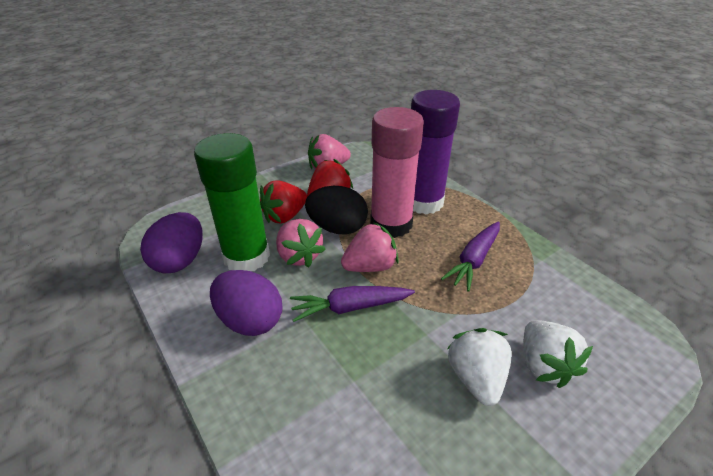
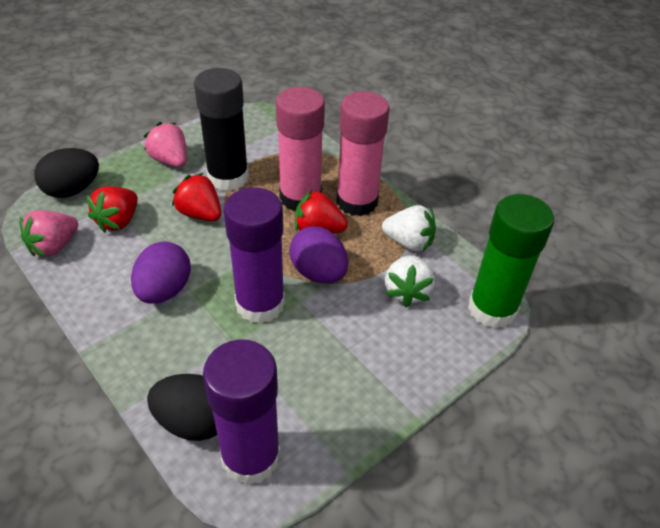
black egg: 1 -> 2
black glue stick: 0 -> 1
pink glue stick: 1 -> 2
pink strawberry: 3 -> 2
purple carrot: 2 -> 0
purple glue stick: 1 -> 2
red strawberry: 2 -> 3

